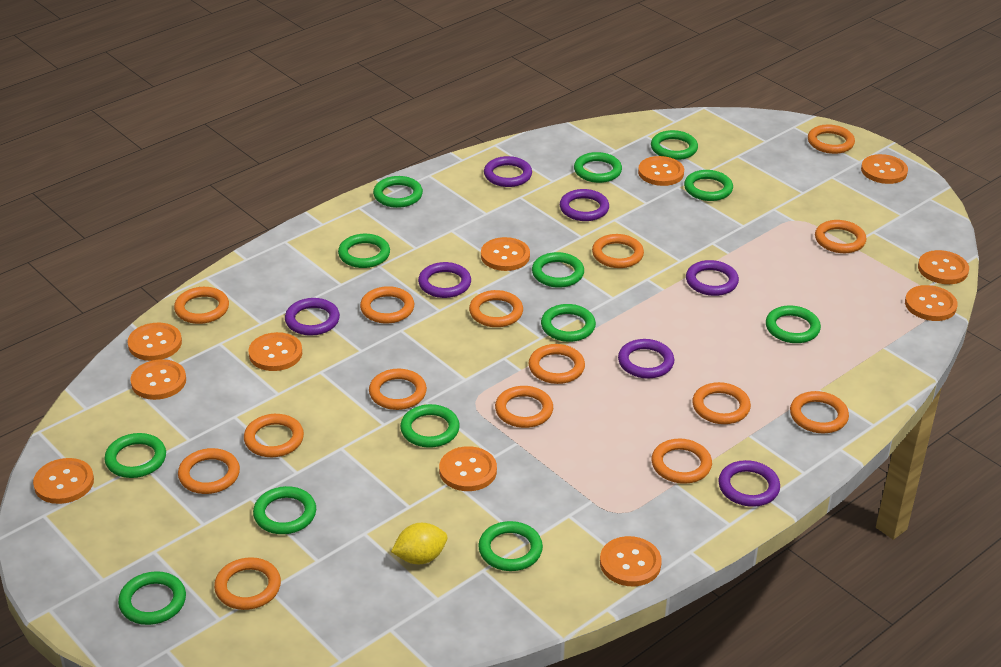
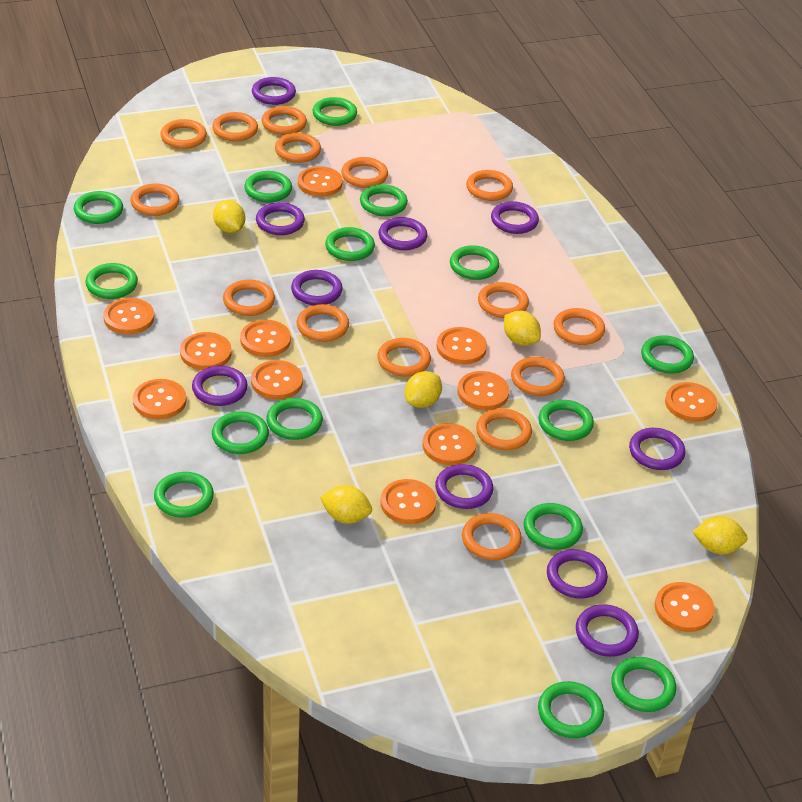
green ring: 13 -> 15
orange button: 11 -> 12
purple ring: 7 -> 10
yellow lemon: 1 -> 5

